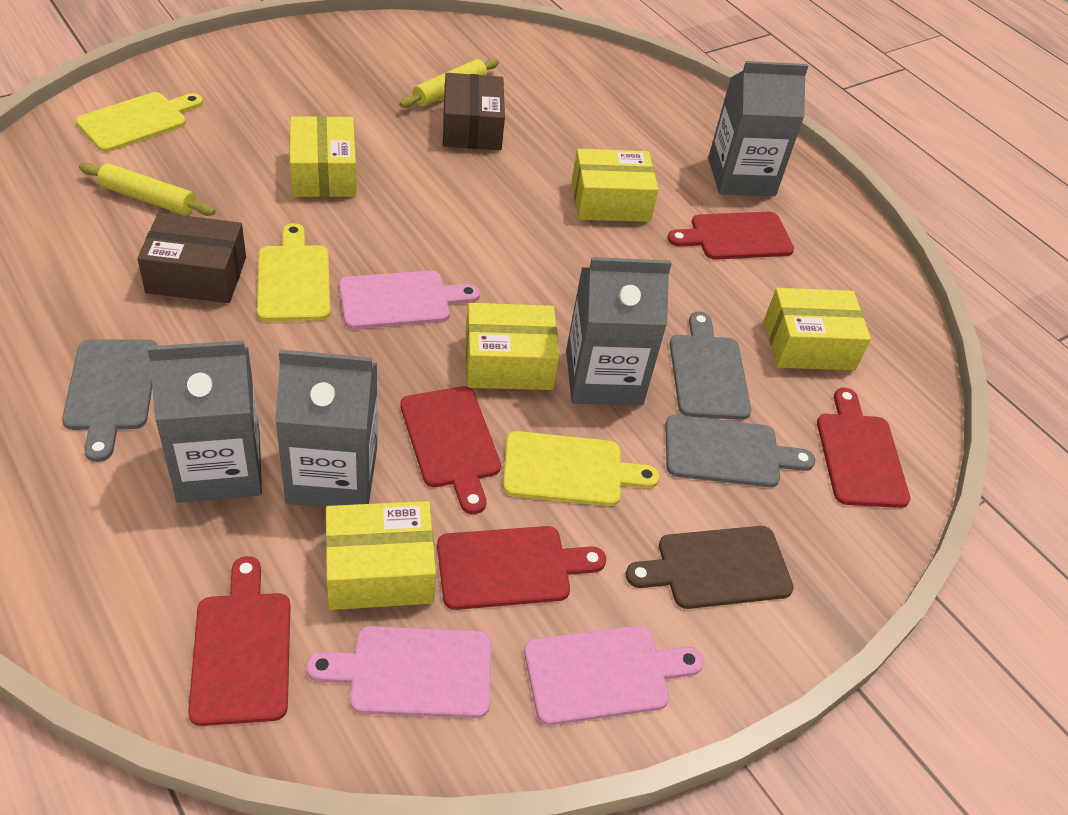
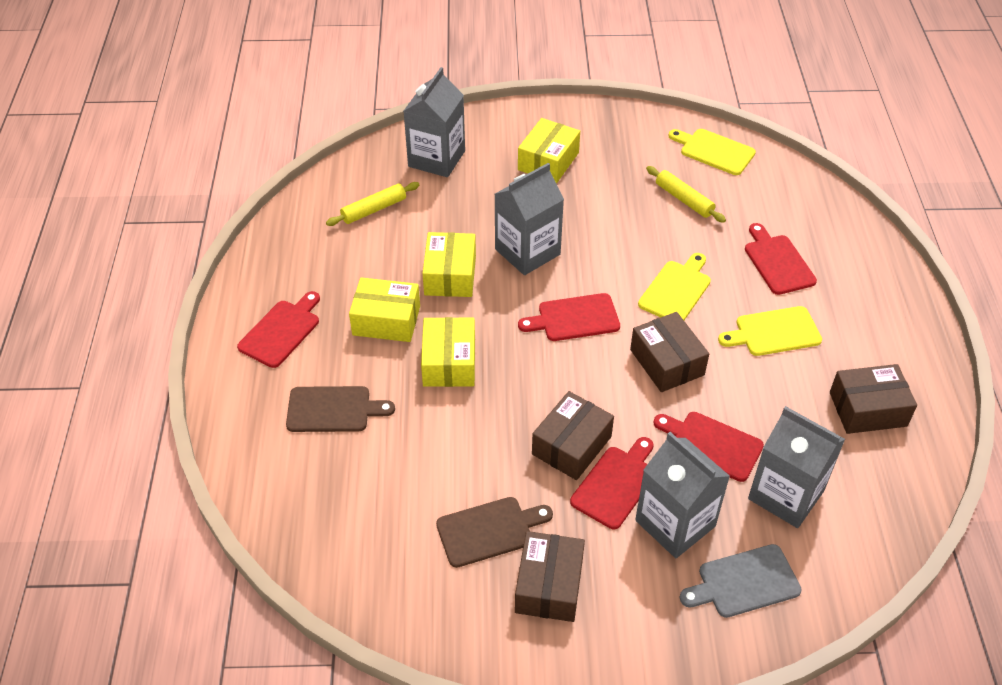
brown box: 2 -> 4
brown cutting board: 1 -> 2
grey cutting board: 3 -> 1
pink cutting board: 3 -> 0
yellow box: 5 -> 4

